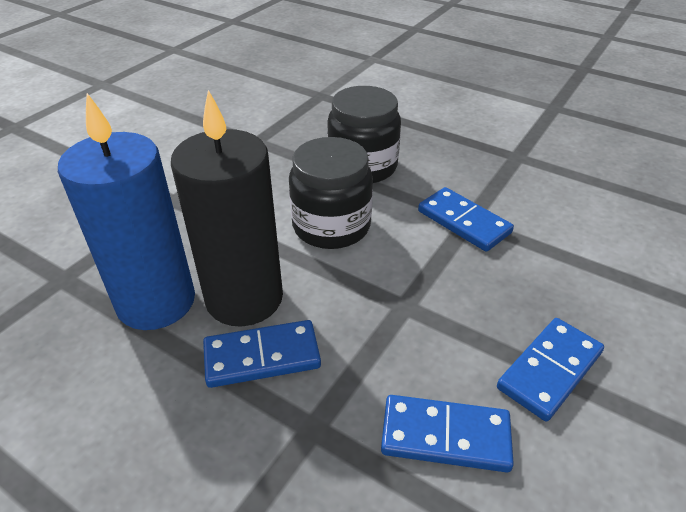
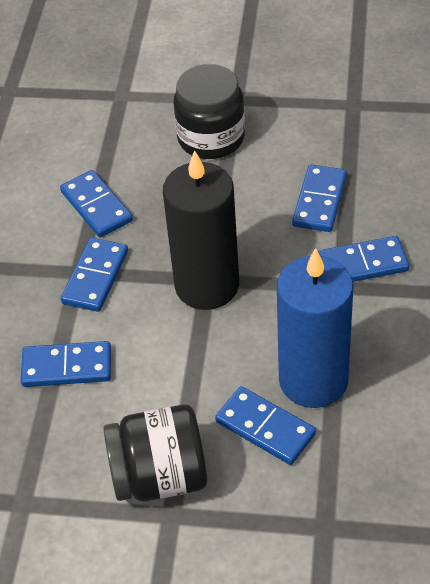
blue domino: 4 -> 6

